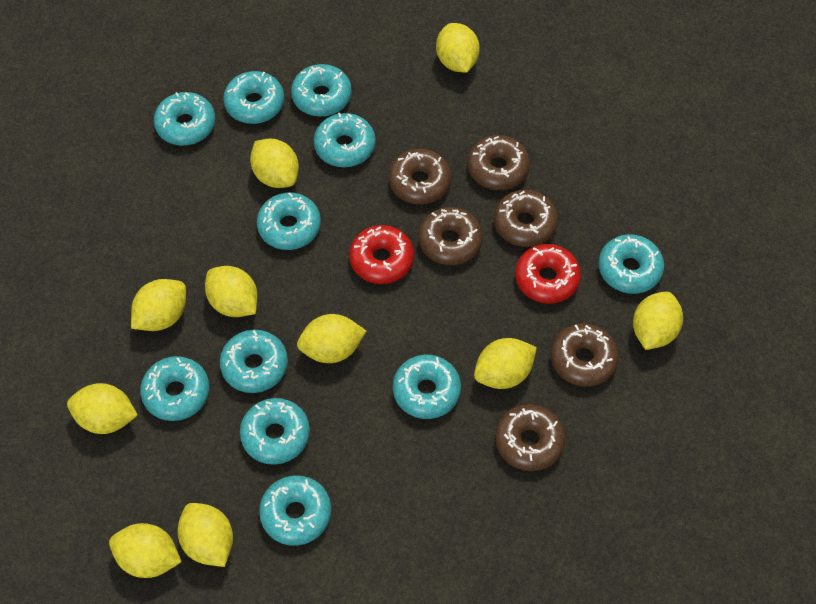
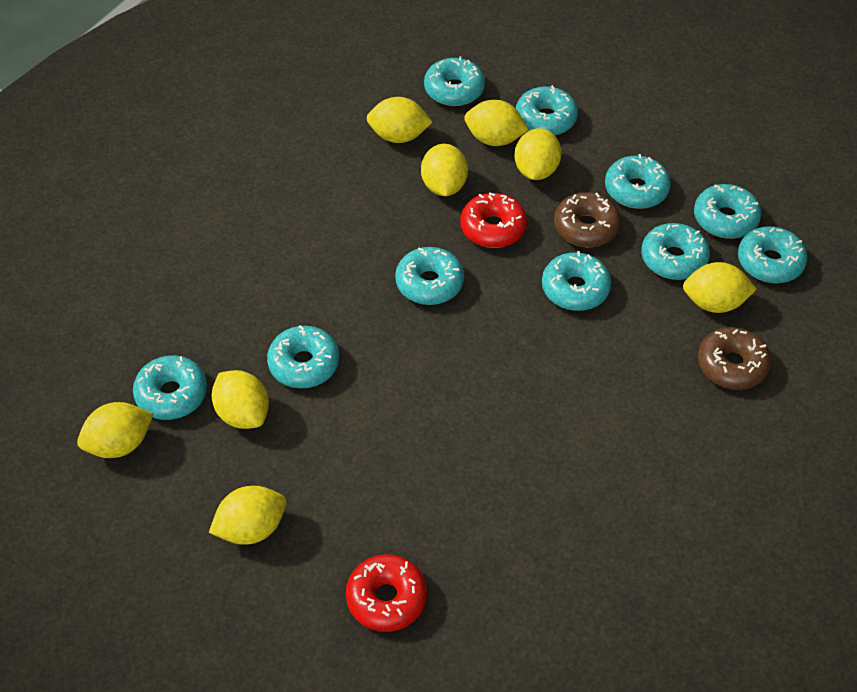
brown donut: 6 -> 2
turquoise donut: 11 -> 10
yellow lemon: 10 -> 8

